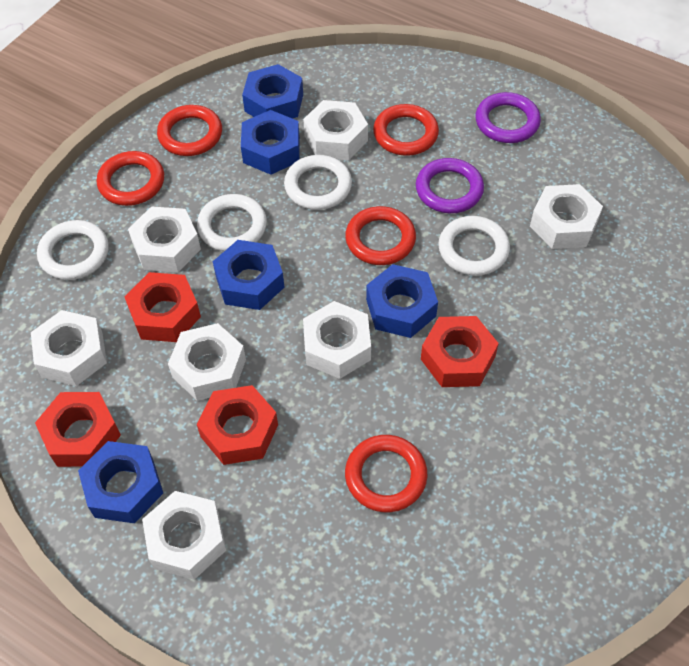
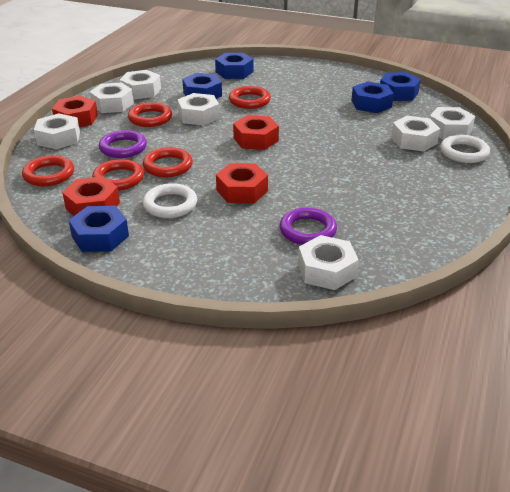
white ring: 4 -> 2

